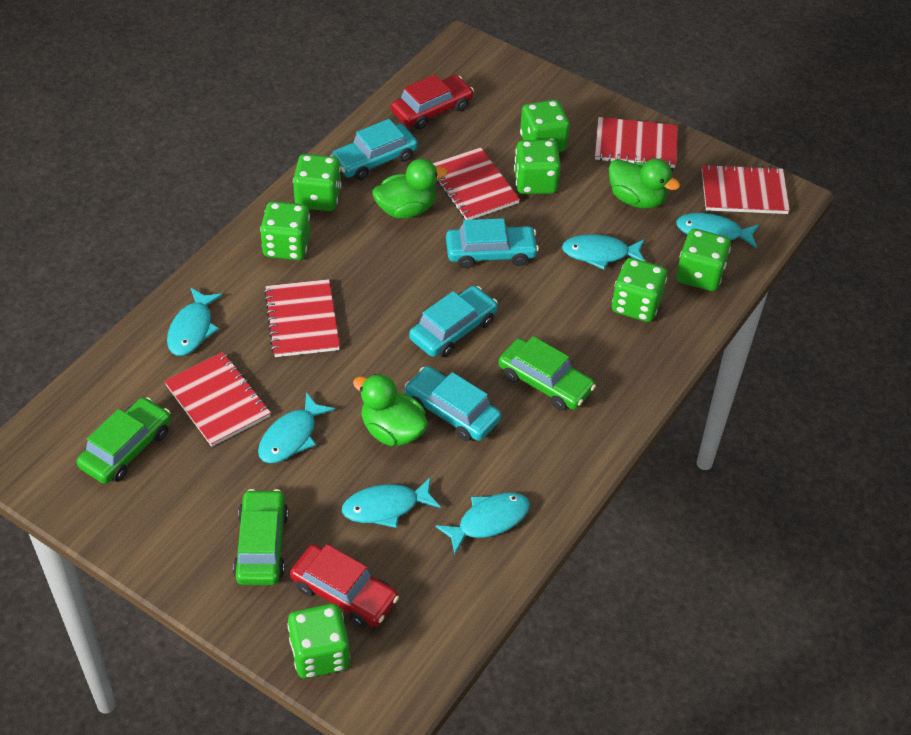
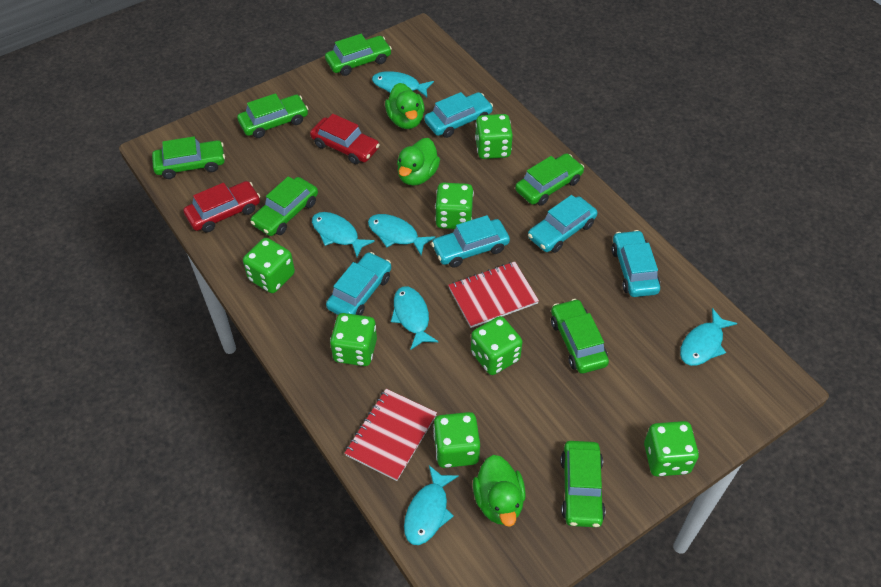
green car: 3 -> 7
red notebook: 5 -> 2
turquoise car: 4 -> 5

